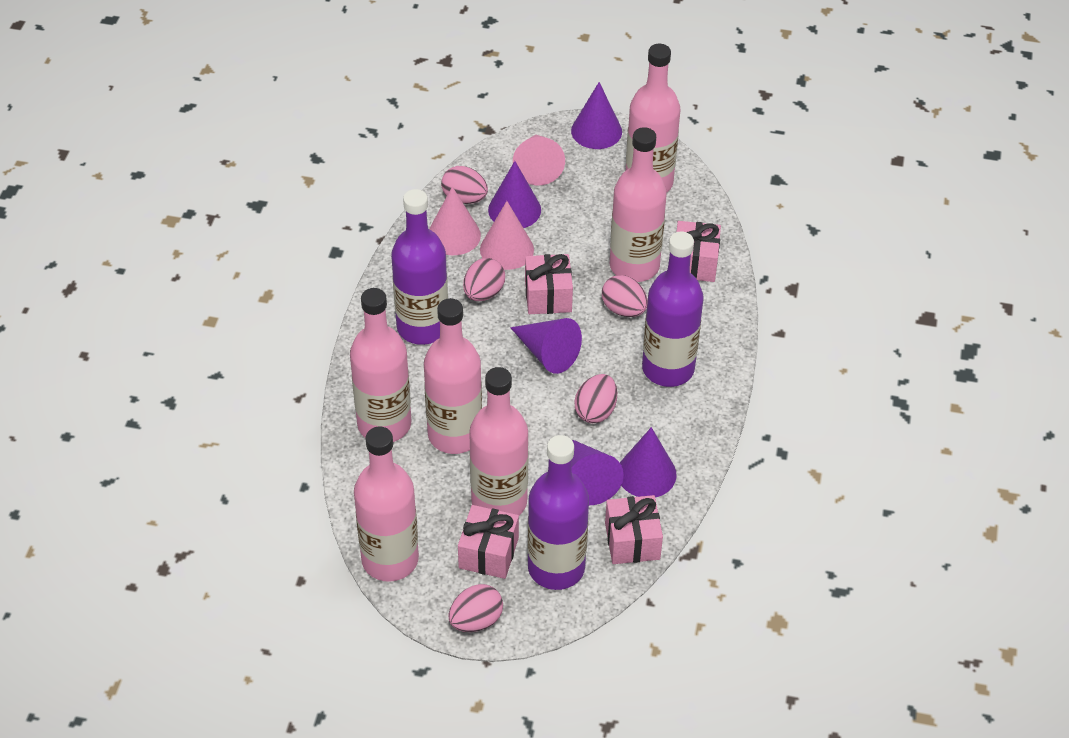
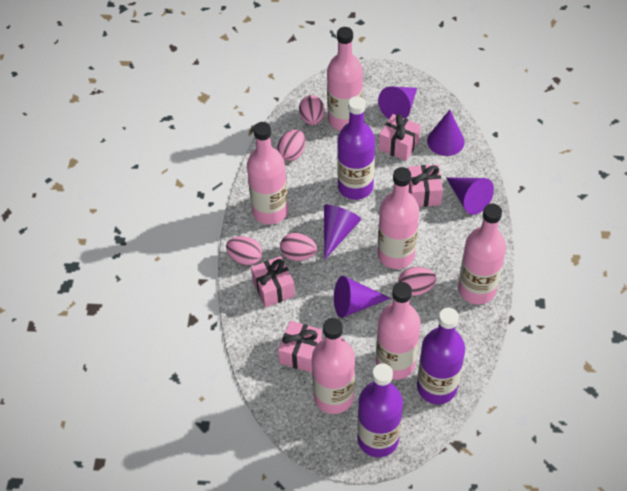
pink cone: 3 -> 0

